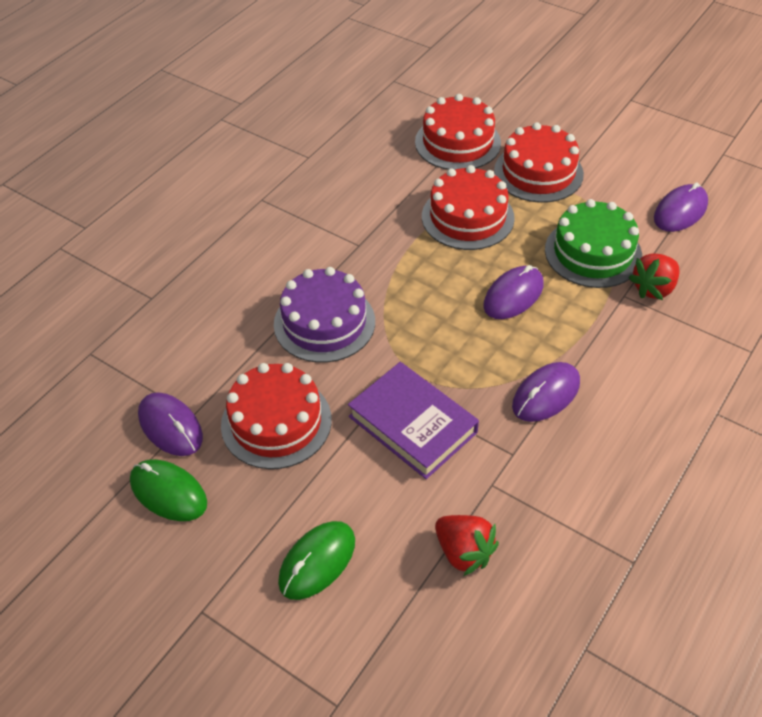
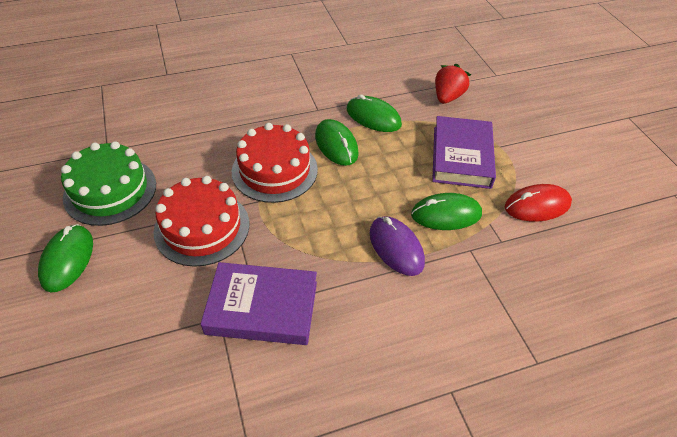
green mouse: 2 -> 4
purple book: 1 -> 2
purple cake: 1 -> 0
purple mouse: 4 -> 1
red cake: 4 -> 2
red mouse: 0 -> 1
red strawberry: 2 -> 1

